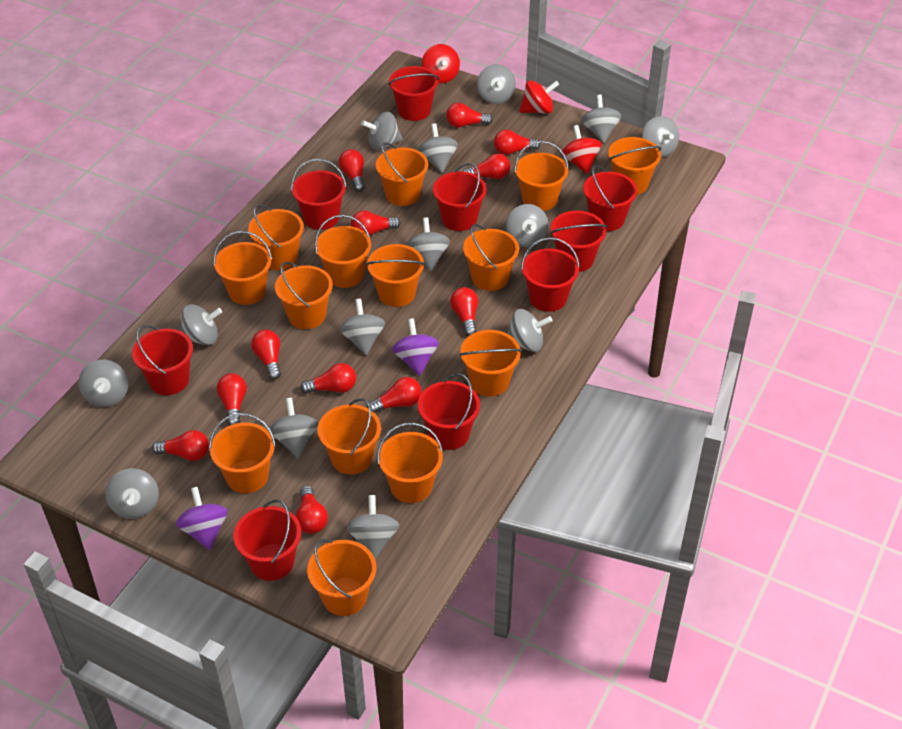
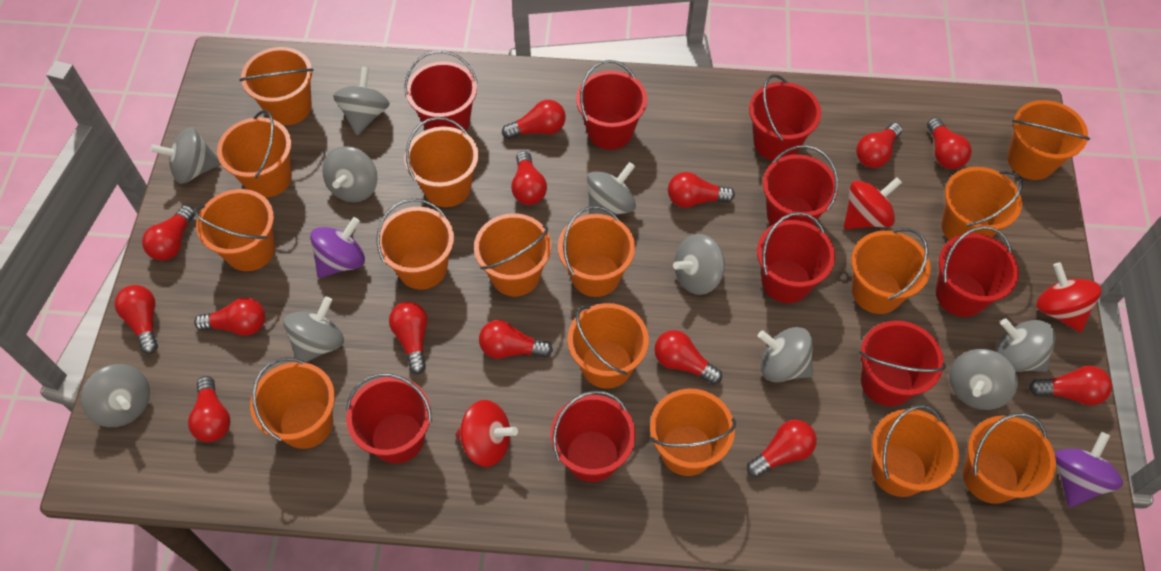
grey spinning top: 14 -> 10
orange bucket: 14 -> 15
red light bulb: 12 -> 14

